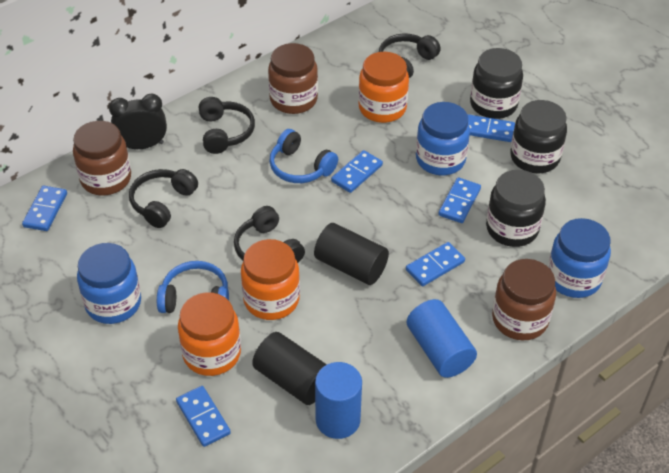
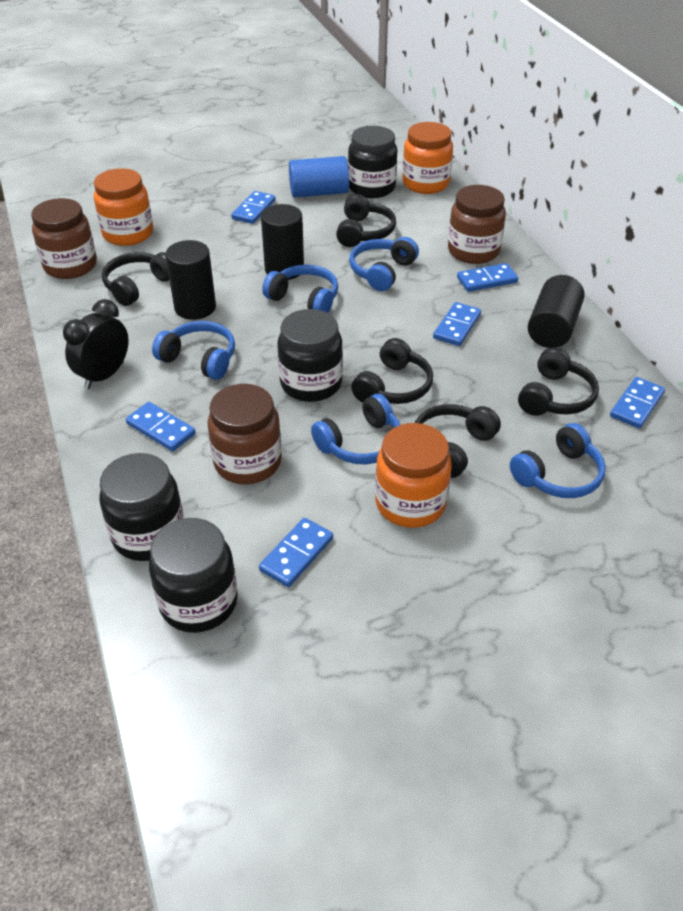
black cylinder: 2 -> 3
black headphones: 4 -> 5
black jar: 3 -> 4
blue cylinder: 2 -> 1
blue headphones: 2 -> 5
blue jar: 3 -> 0

